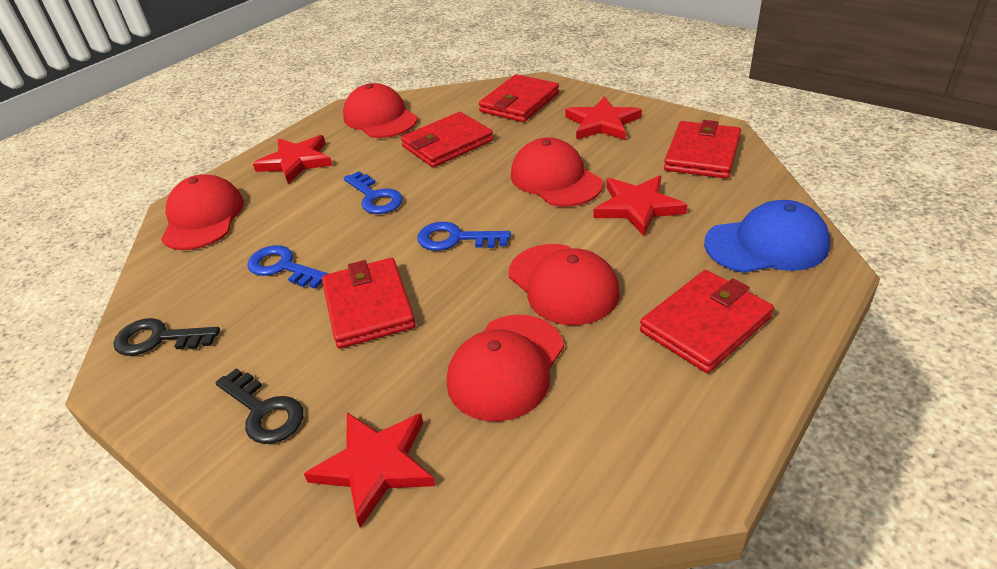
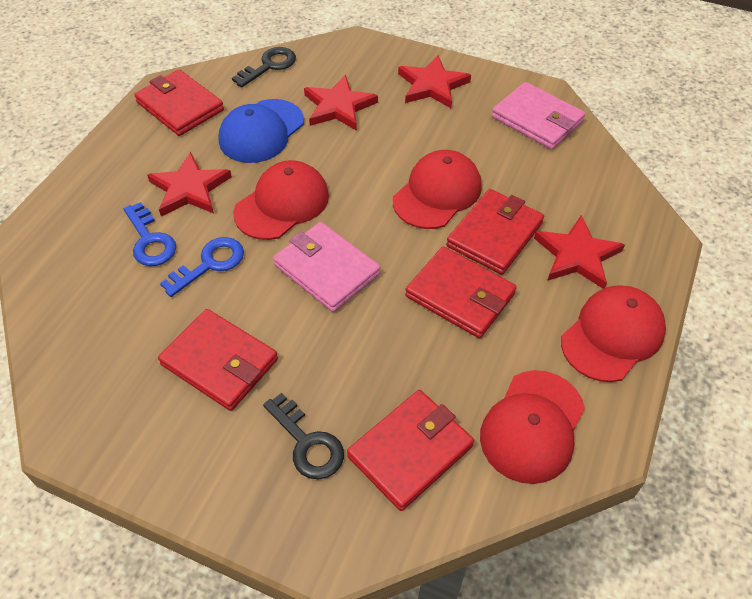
blue key: 3 -> 2
pink wallet: 0 -> 2
red cap: 5 -> 4

